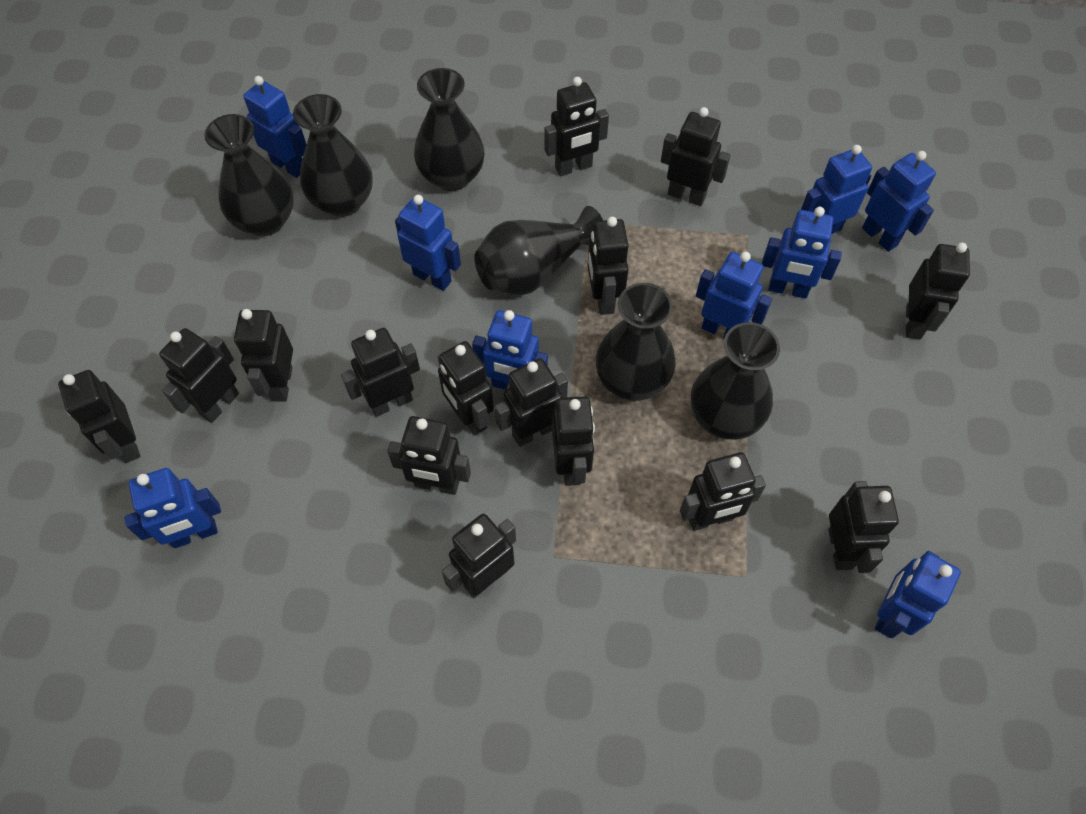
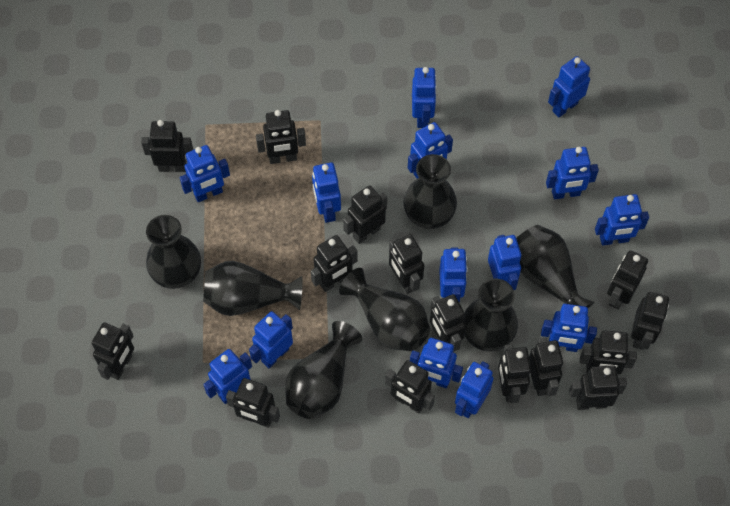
black vase: 6 -> 7
blue robot: 9 -> 14

